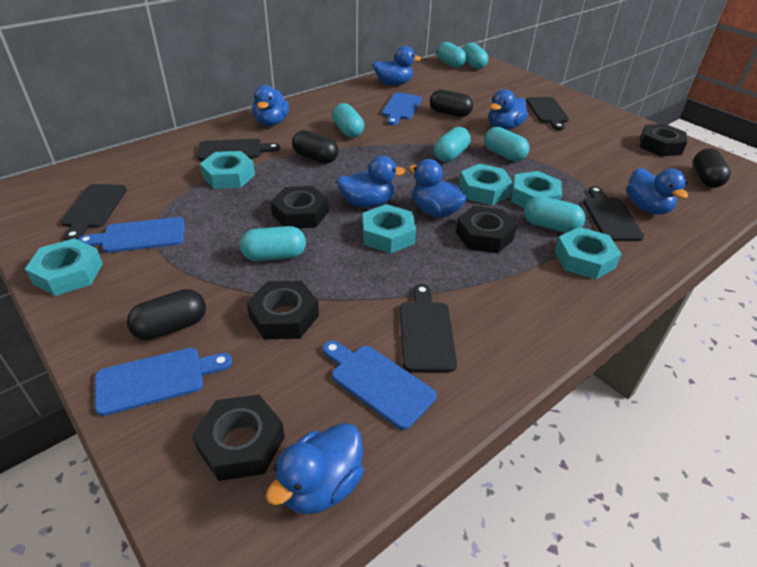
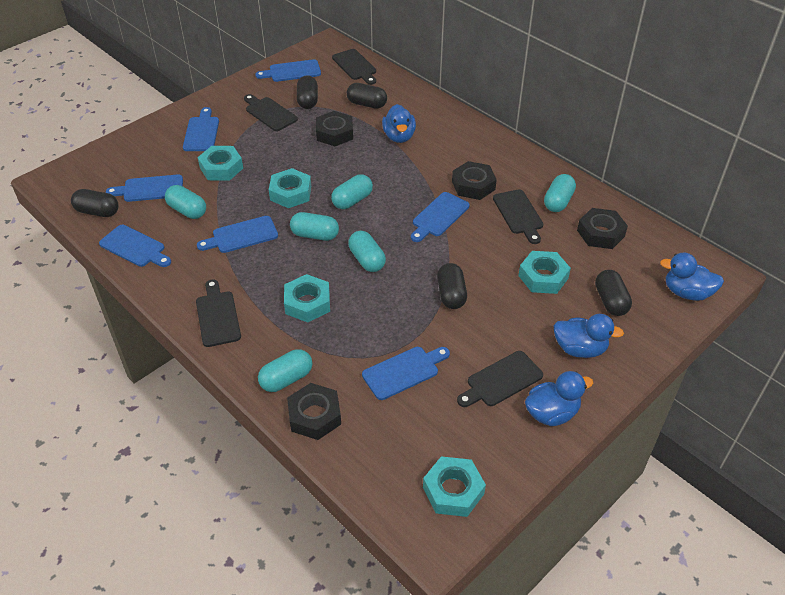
black capsule: 4 -> 5
black nut: 5 -> 4
blue cutting board: 4 -> 7
blue duck: 7 -> 4
turquoise capsule: 7 -> 6
turquoise nut: 6 -> 5

